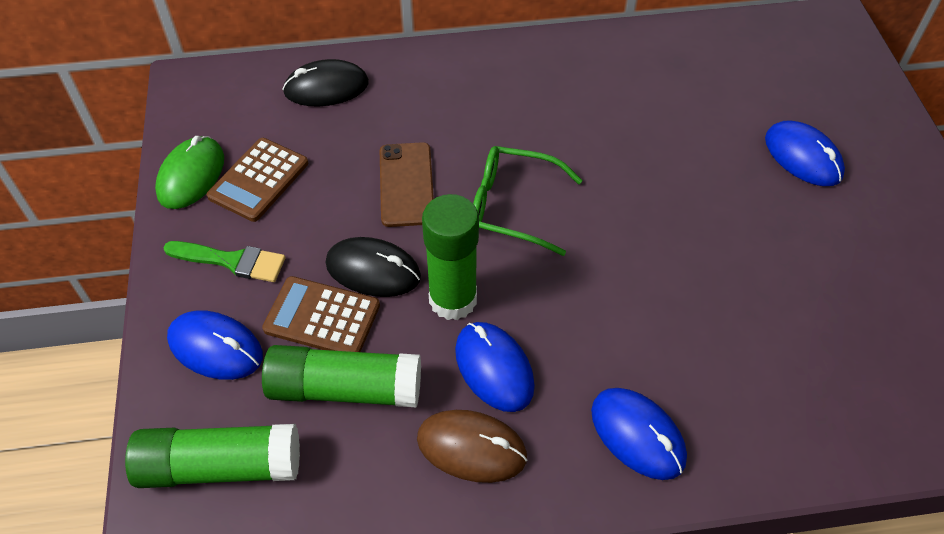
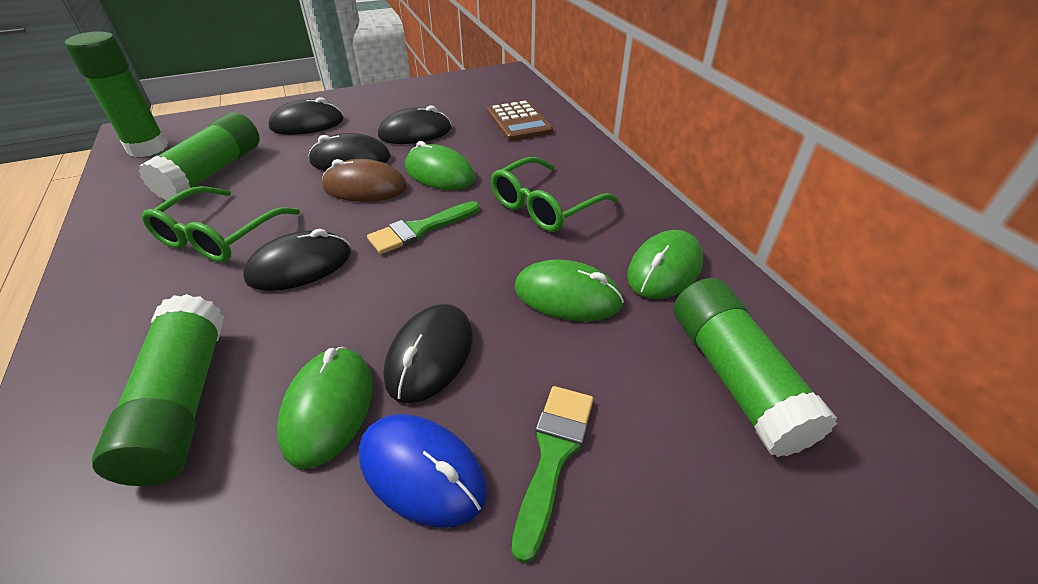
black mouse: 2 -> 5
blue mouse: 4 -> 1
brown calculator: 2 -> 1
brown phone: 1 -> 0
green brush: 1 -> 2
green glasses: 1 -> 2
green glue stick: 3 -> 4
green mouse: 1 -> 4

